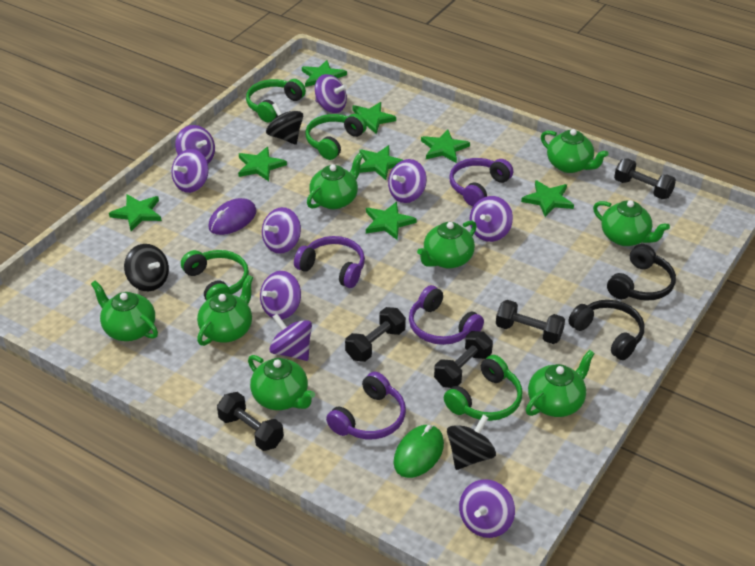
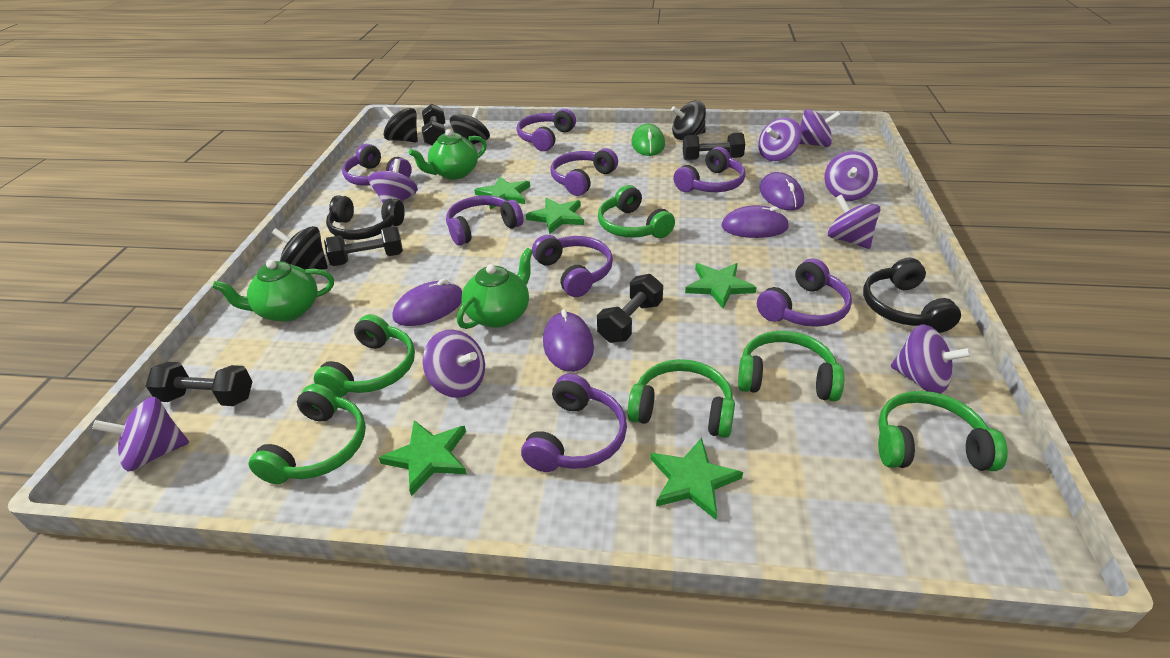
black spinning top: 3 -> 4
green headphones: 4 -> 6
green star: 8 -> 5
green teapot: 8 -> 3
purple headphones: 4 -> 8
purple mouse: 1 -> 4
purple spinning top: 9 -> 8

